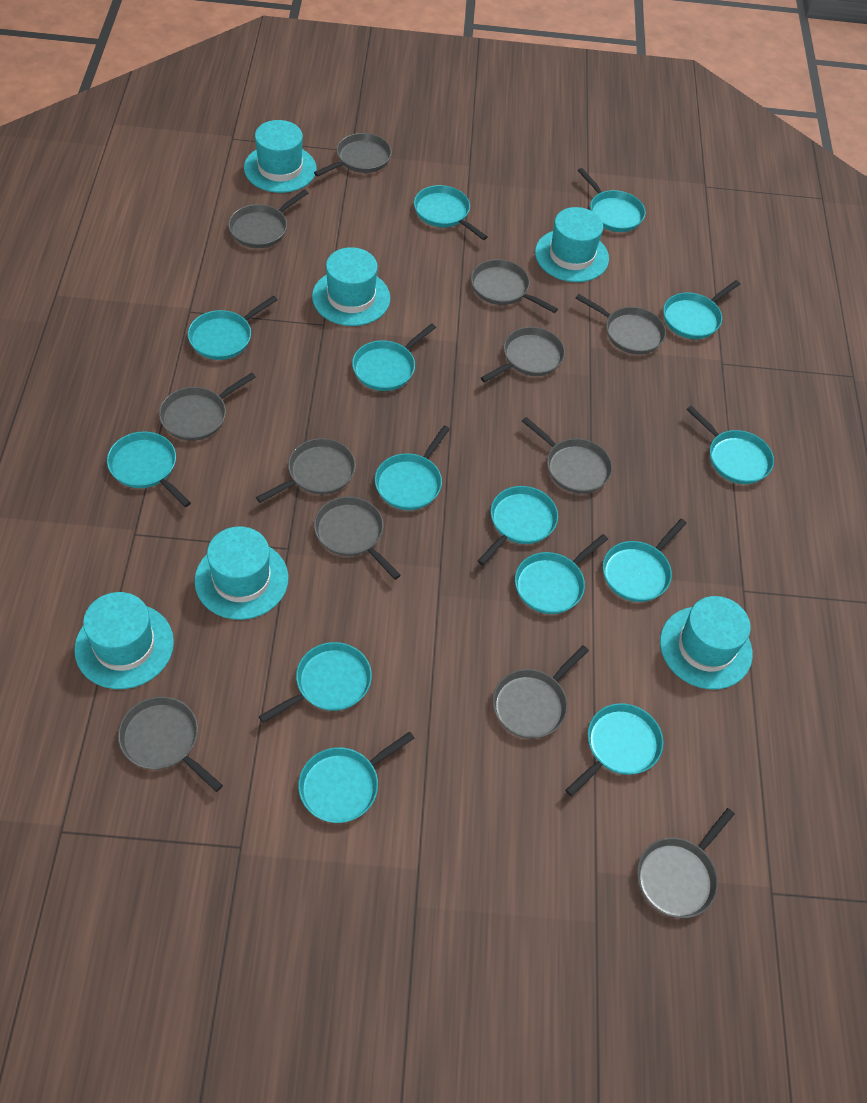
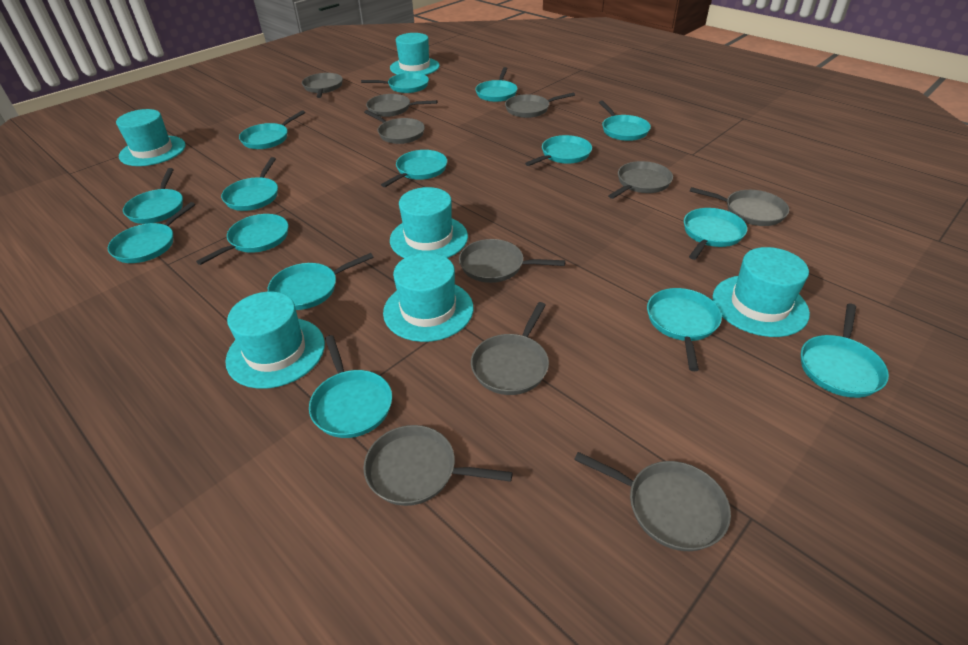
grey pan: 12 -> 10
turquoise pan: 14 -> 15

